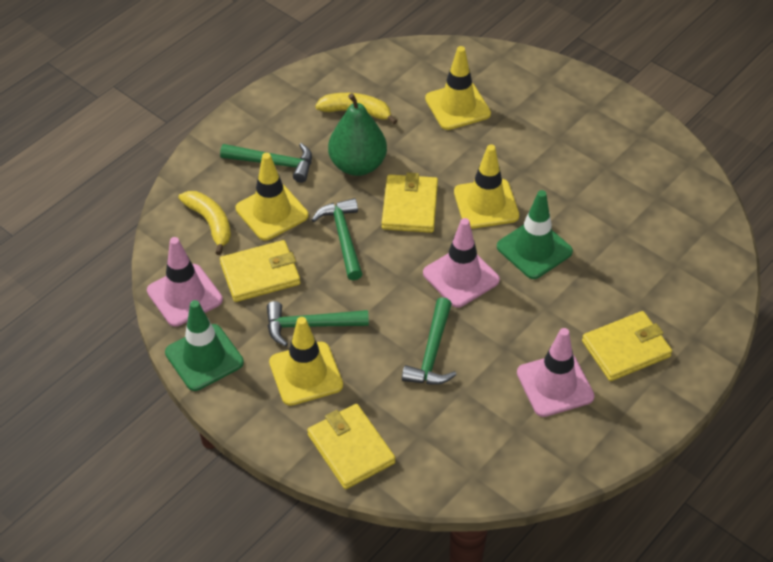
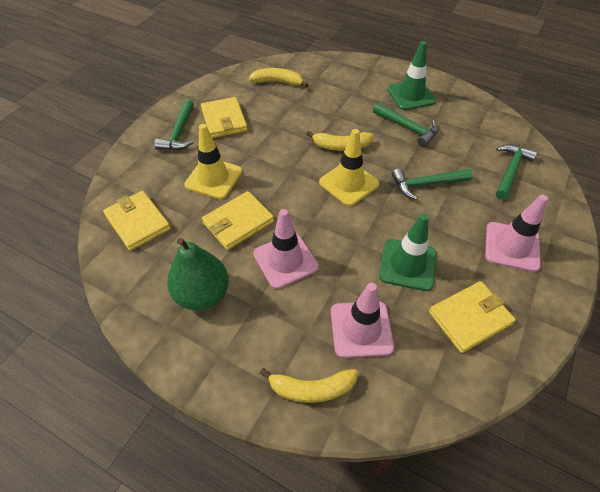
yellow banana: 2 -> 3
yellow traffic cone: 4 -> 2

